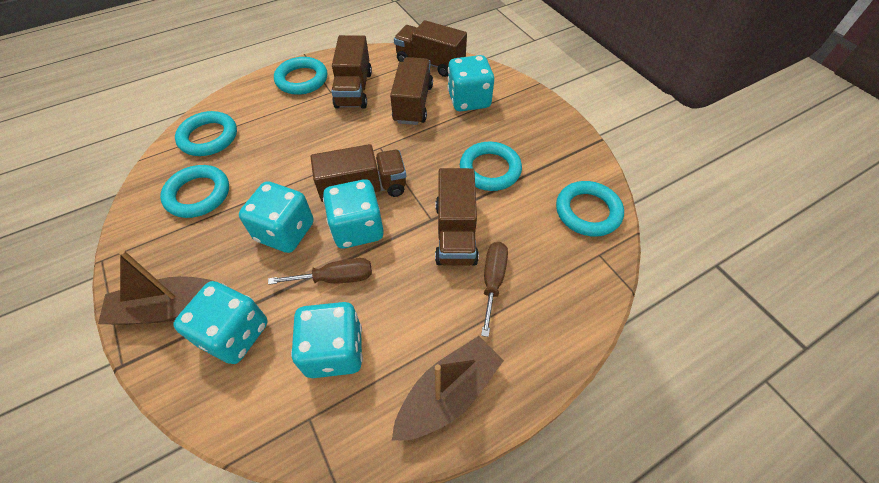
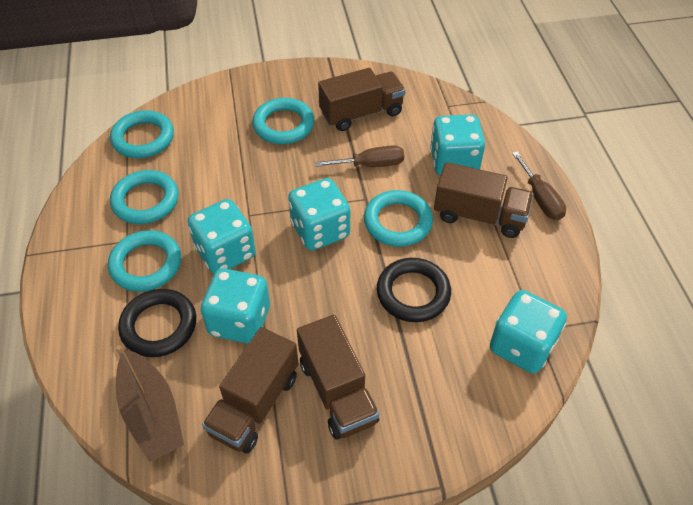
black ring: 0 -> 2
brown boat: 2 -> 1
brown truck: 5 -> 4

